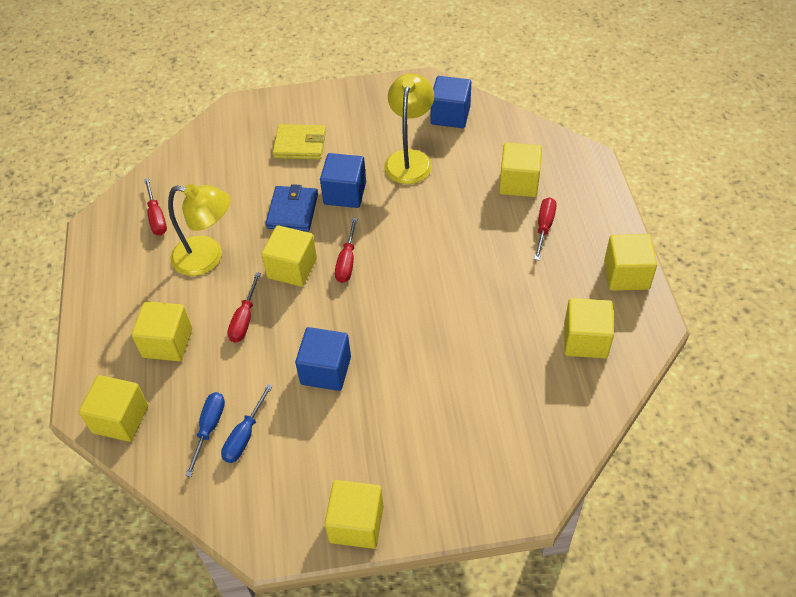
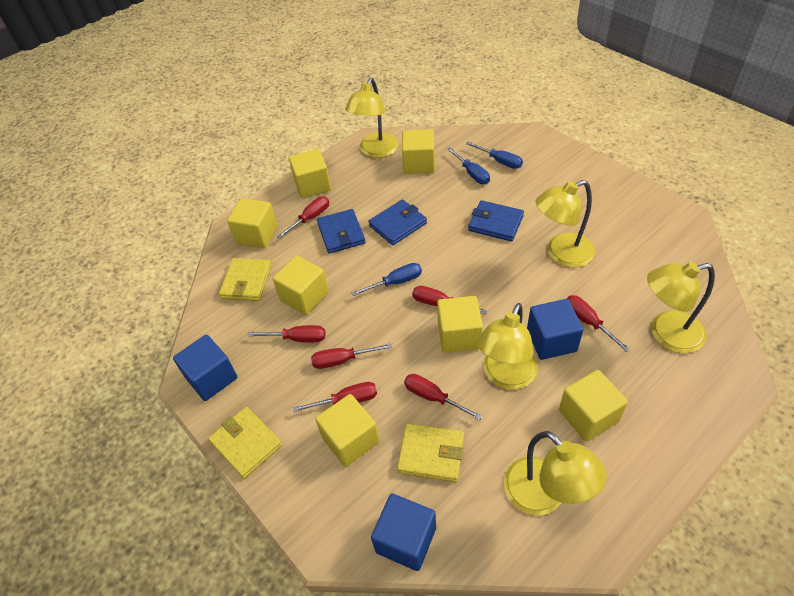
blue screwdriver: 2 -> 3
blue wallet: 1 -> 3
red screwdriver: 4 -> 7
yellow lamp: 2 -> 5
yellow wallet: 1 -> 3

